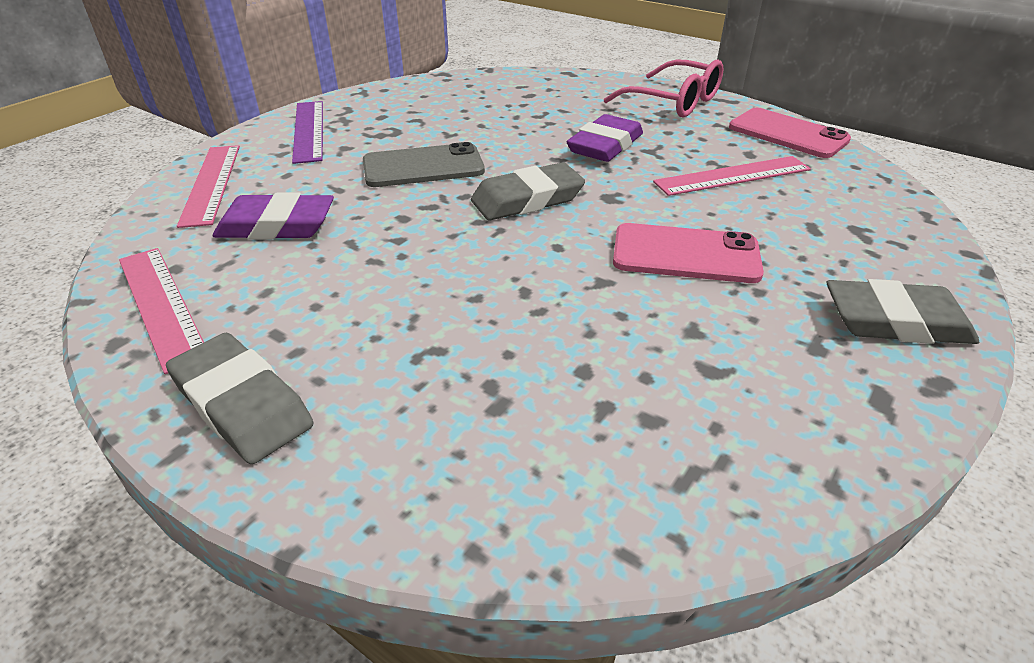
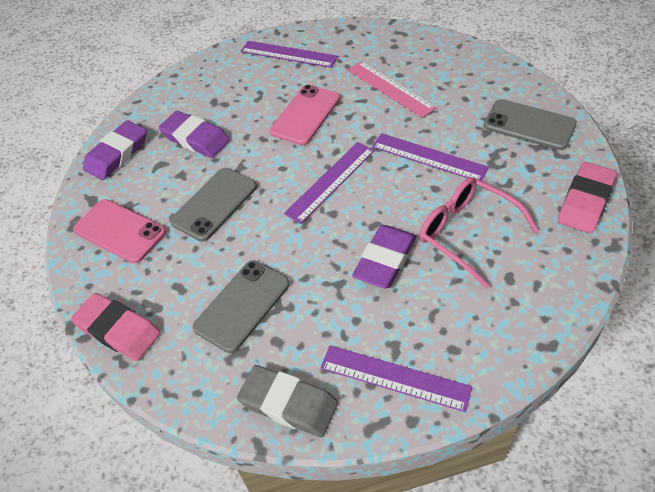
grey eraser: 3 -> 1
grey phone: 1 -> 3
pink eraser: 0 -> 2
pink ruler: 3 -> 1
purple eraser: 2 -> 3
purple ruler: 1 -> 4

